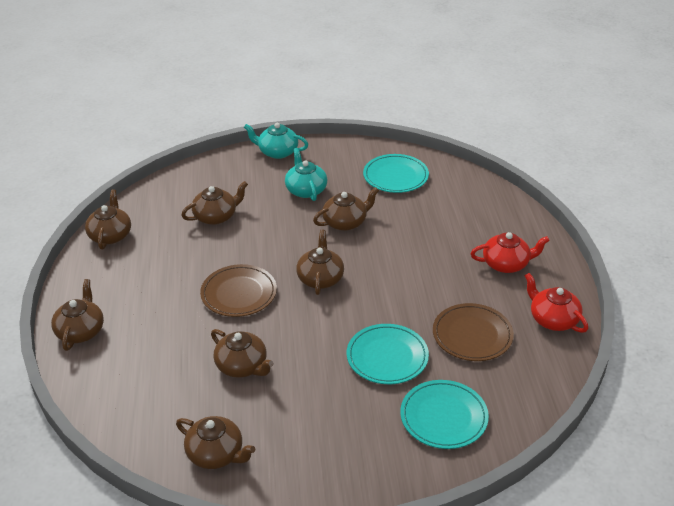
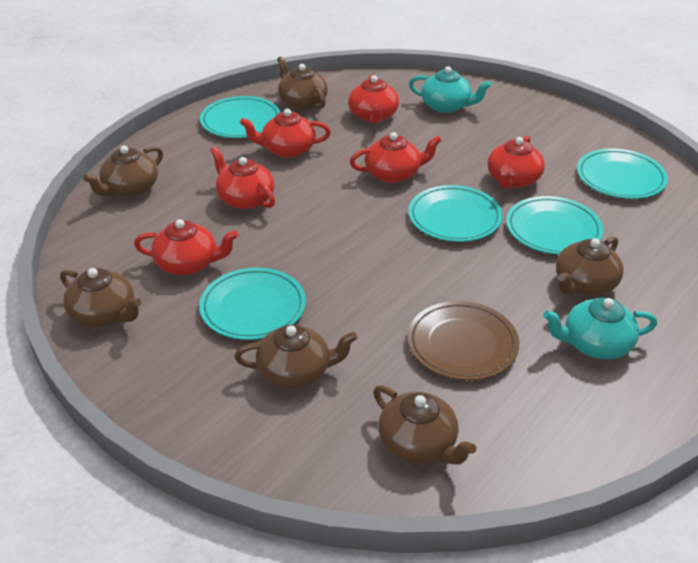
brown plate: 2 -> 1
brown teapot: 7 -> 6
red teapot: 2 -> 6
turquoise plate: 3 -> 5

